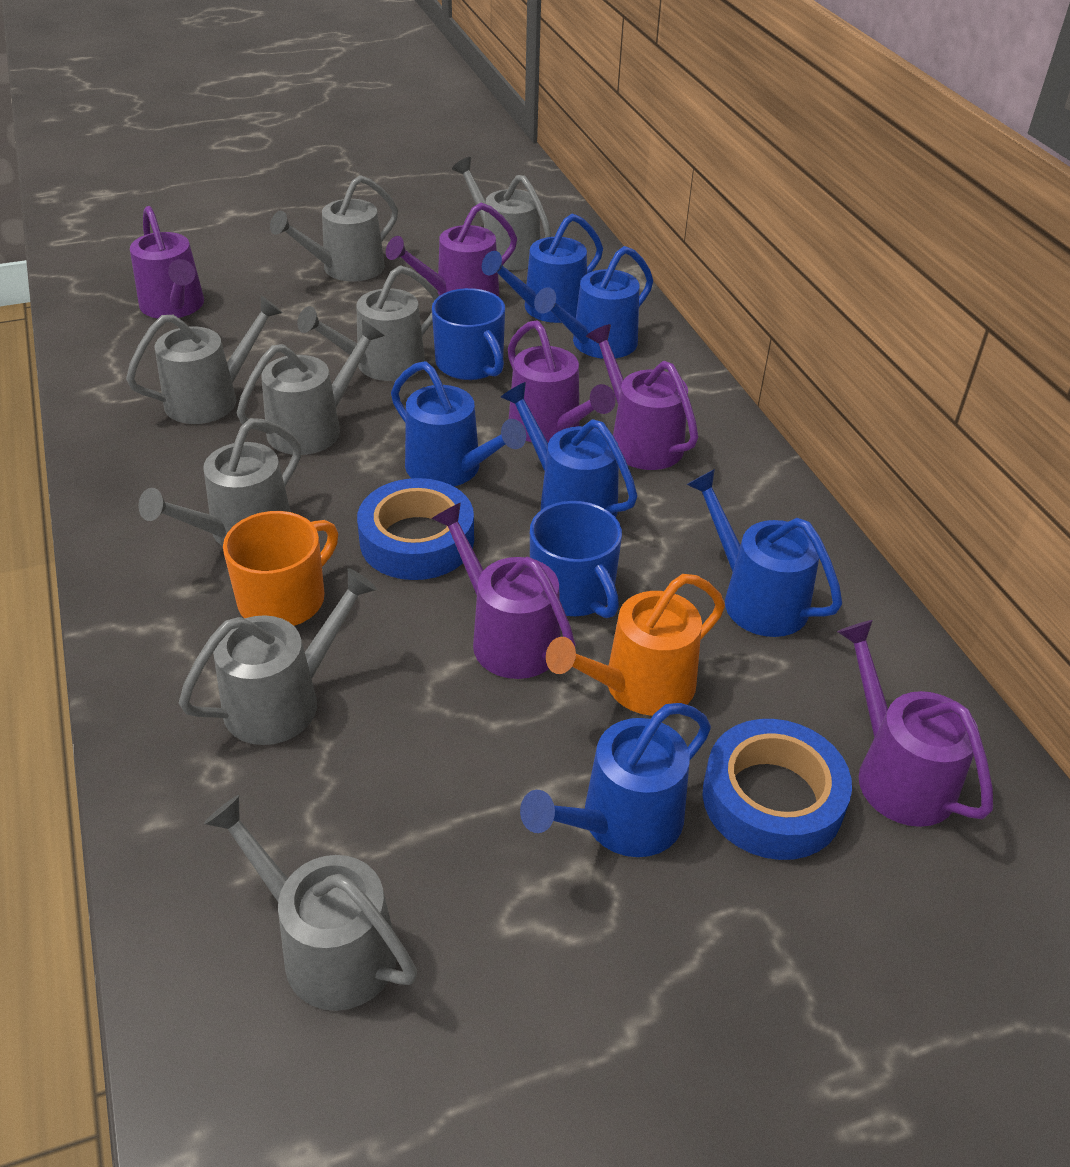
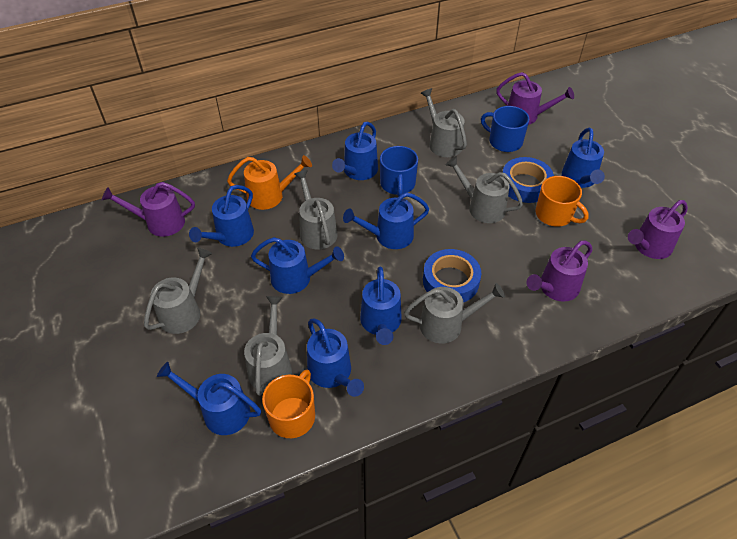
blue watering can: 6 -> 8
grey watering can: 8 -> 6
orange mug: 1 -> 2
purple watering can: 6 -> 4

